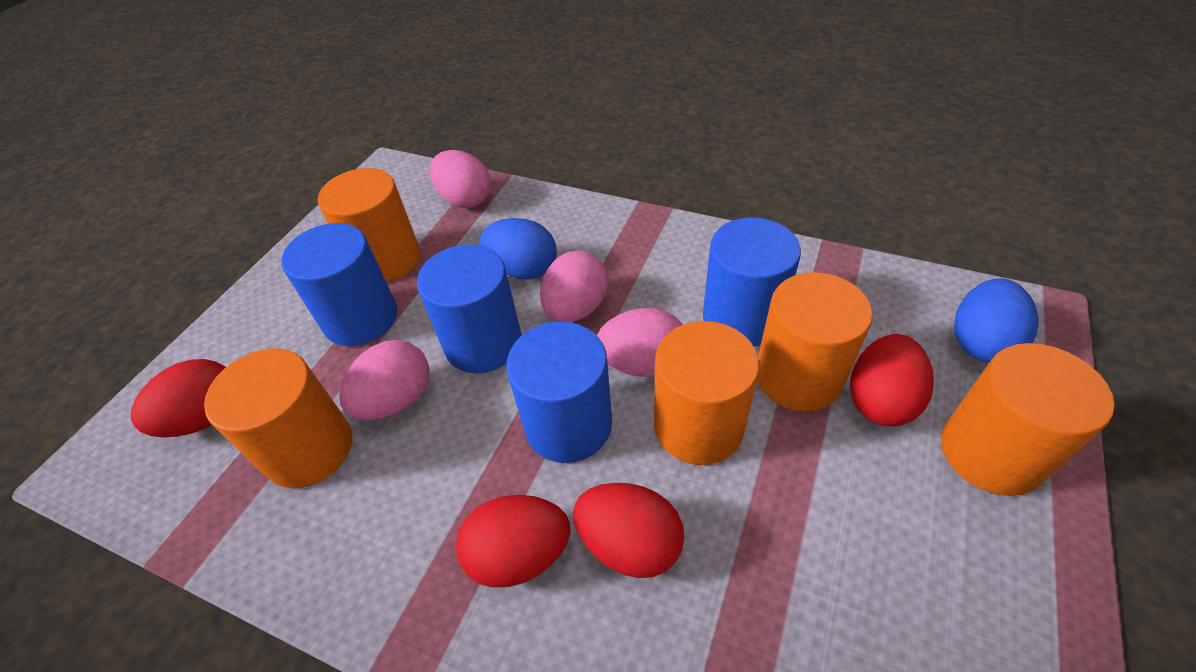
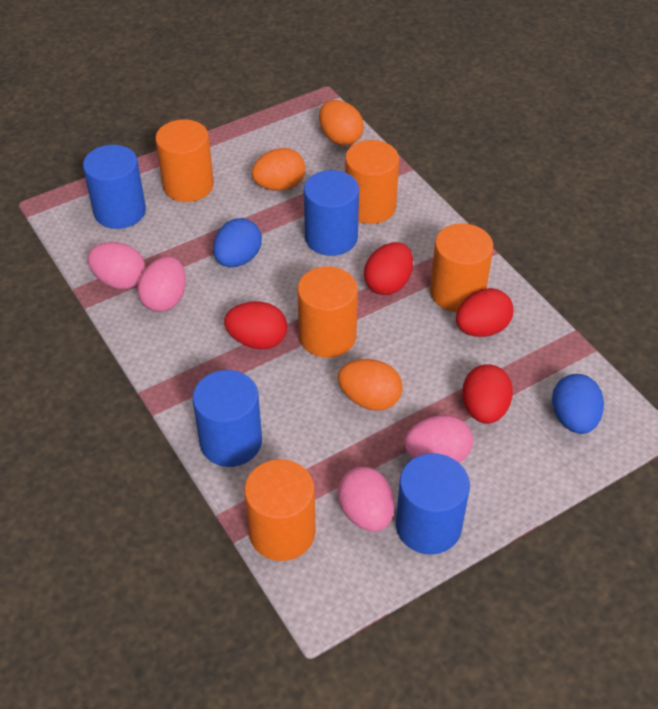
orange egg: 0 -> 3

